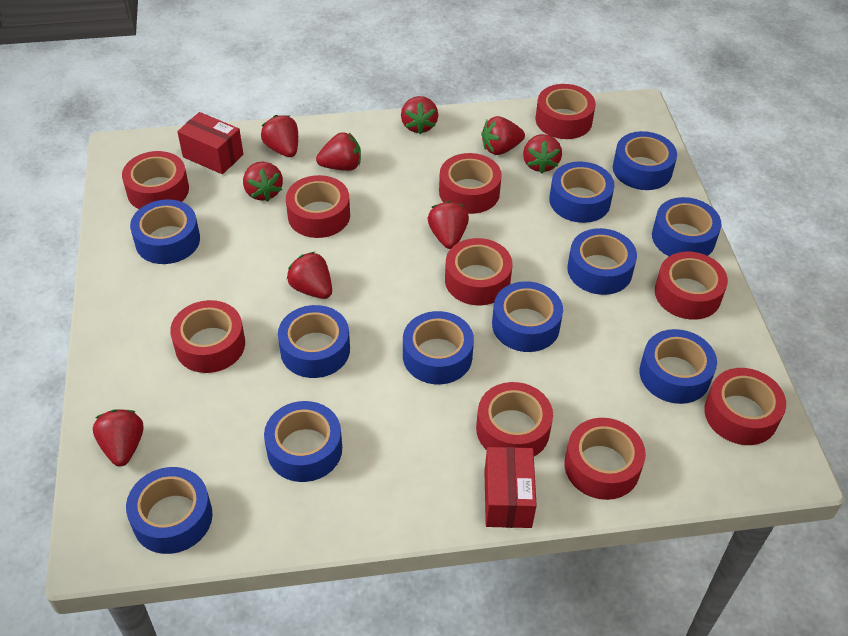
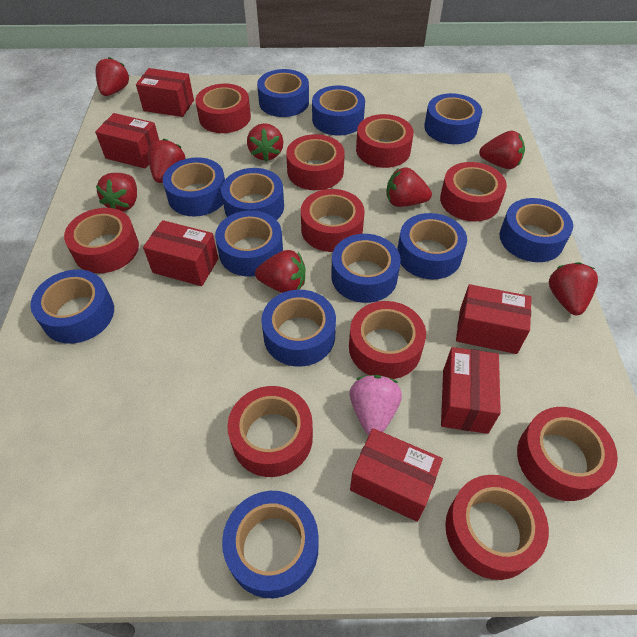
blue tape: 11 -> 12
pink strawberry: 0 -> 1
red box: 2 -> 6
red strawberry: 9 -> 8

